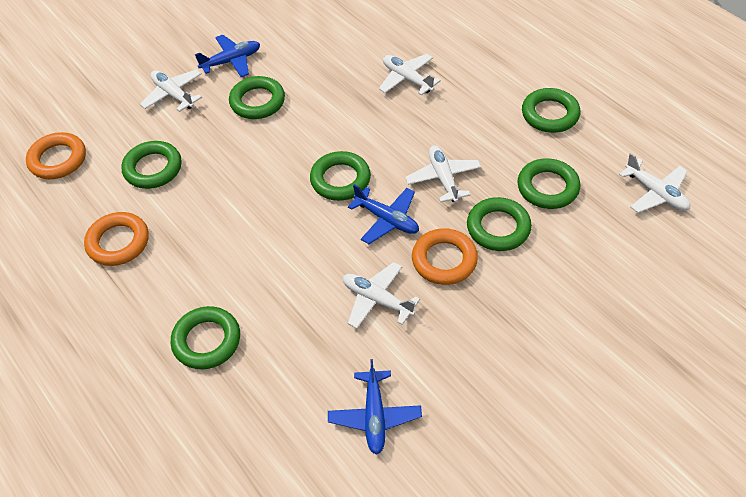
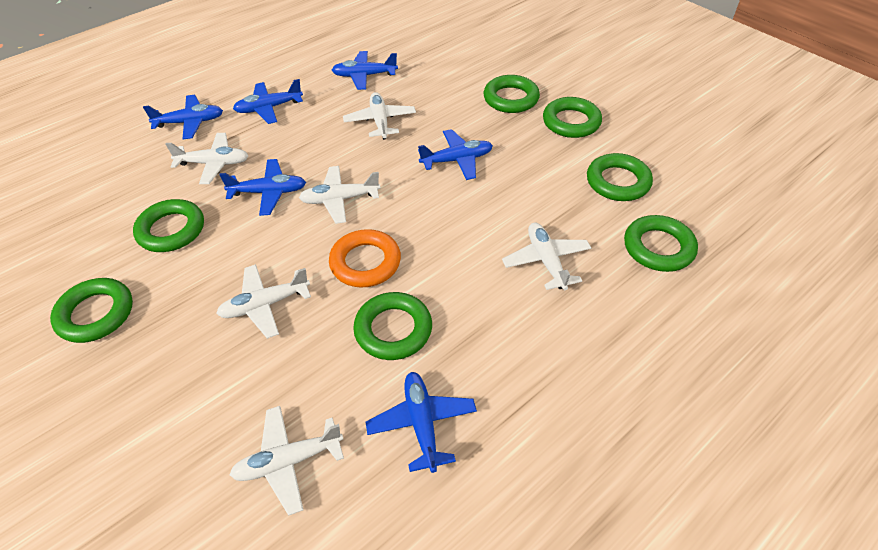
blue plane: 3 -> 6
orange ring: 3 -> 1
white plane: 5 -> 6

